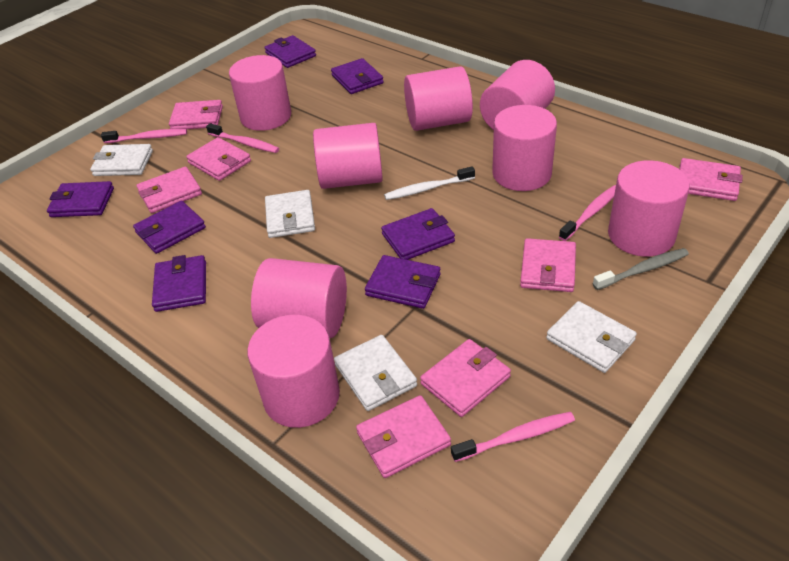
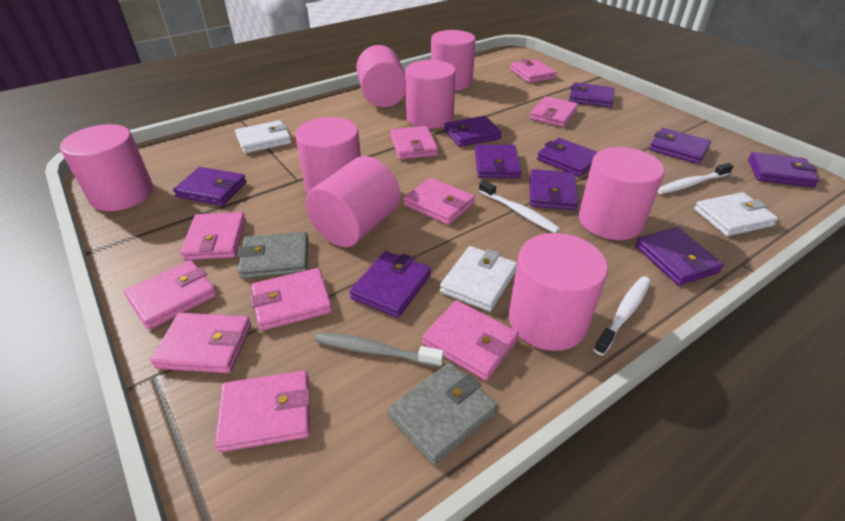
grey wallet: 0 -> 2
pink toothbrush: 4 -> 0
pink wallet: 7 -> 10
purple wallet: 7 -> 10
white toothbrush: 1 -> 3
white wallet: 4 -> 3

